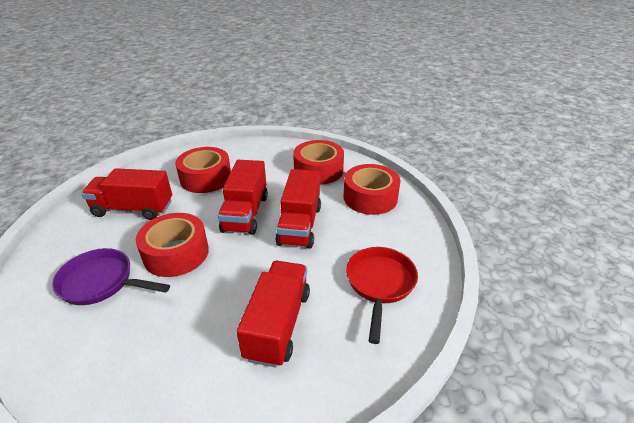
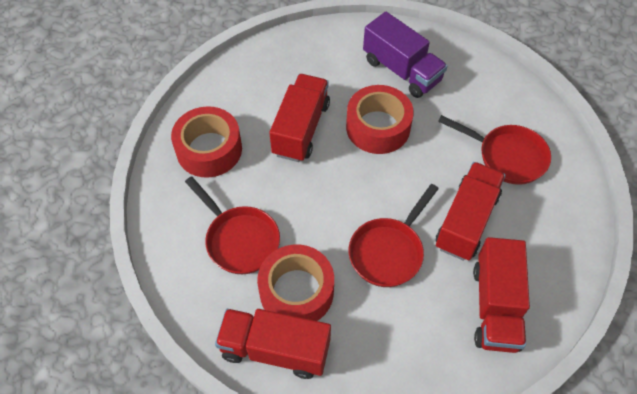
purple pan: 1 -> 0
purple truck: 0 -> 1
red pan: 1 -> 3
red tape: 4 -> 3

